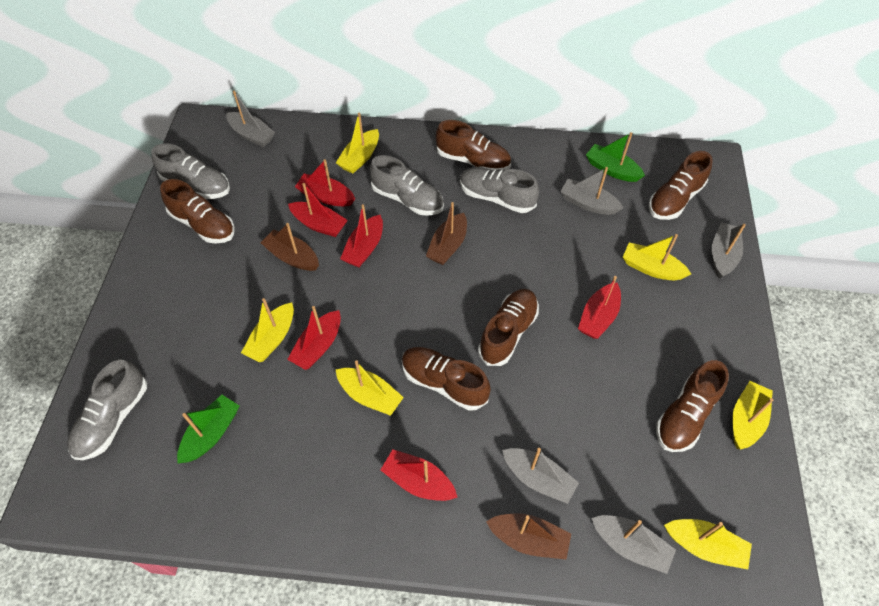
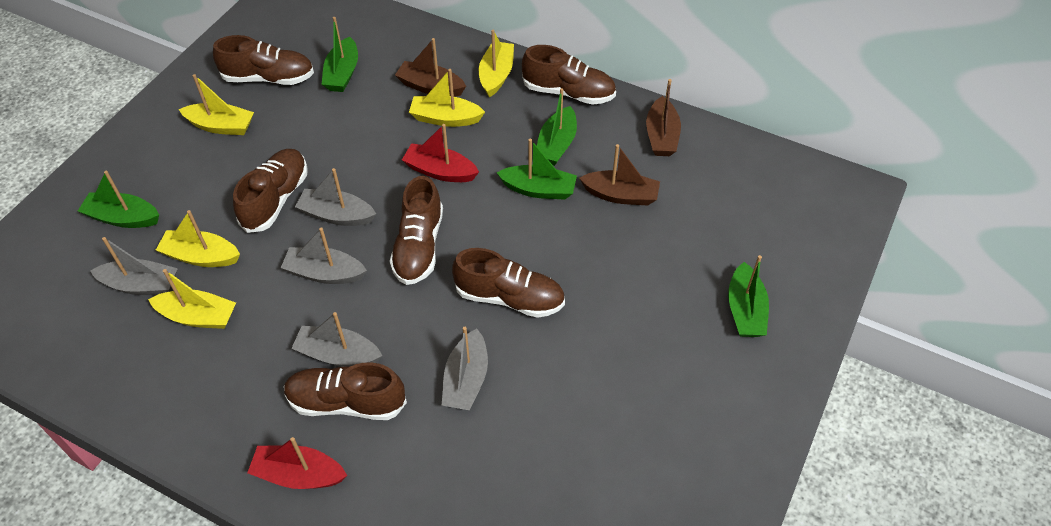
green boat: 2 -> 5
grey shoe: 4 -> 0
red boat: 6 -> 2
yellow boat: 6 -> 5

